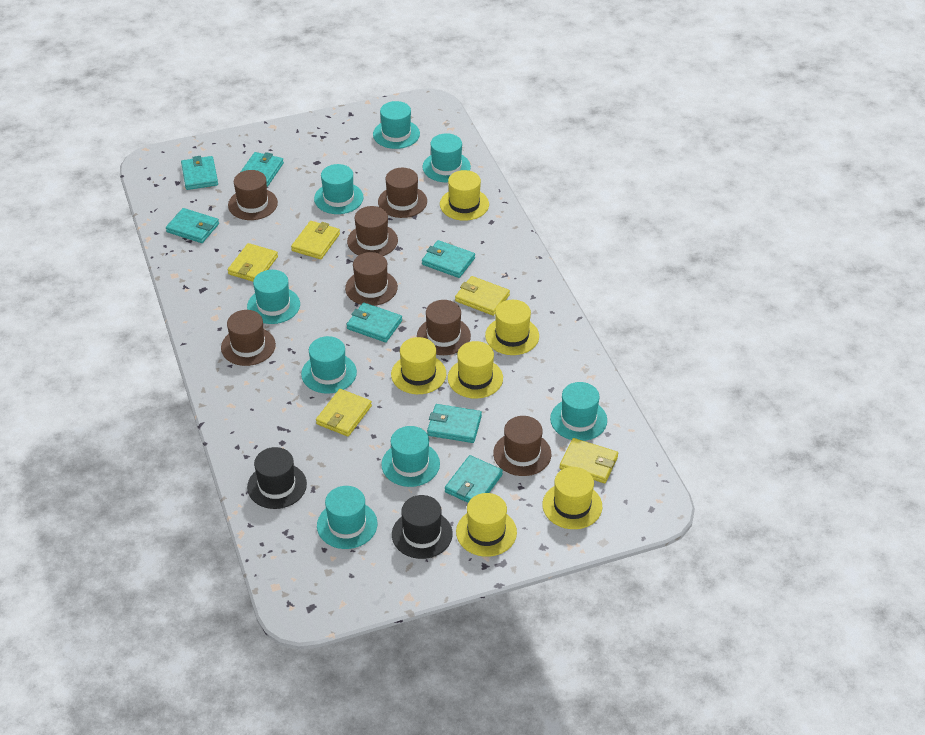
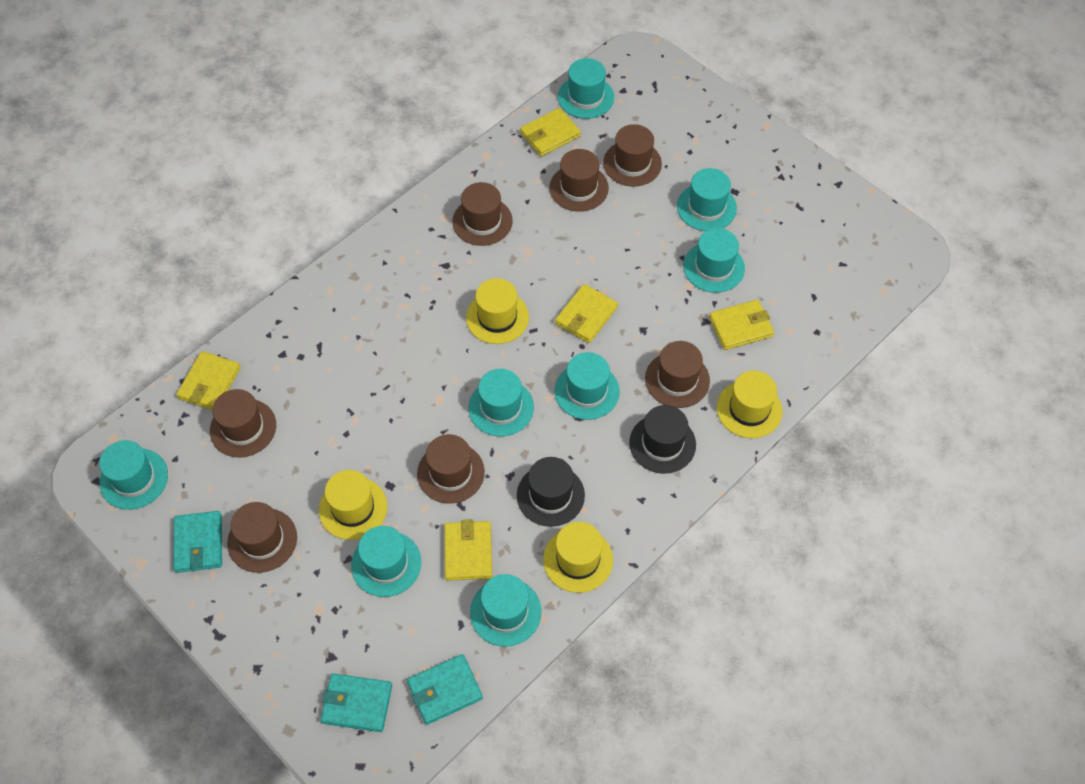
turquoise wallet: 7 -> 3
yellow hat: 6 -> 4

